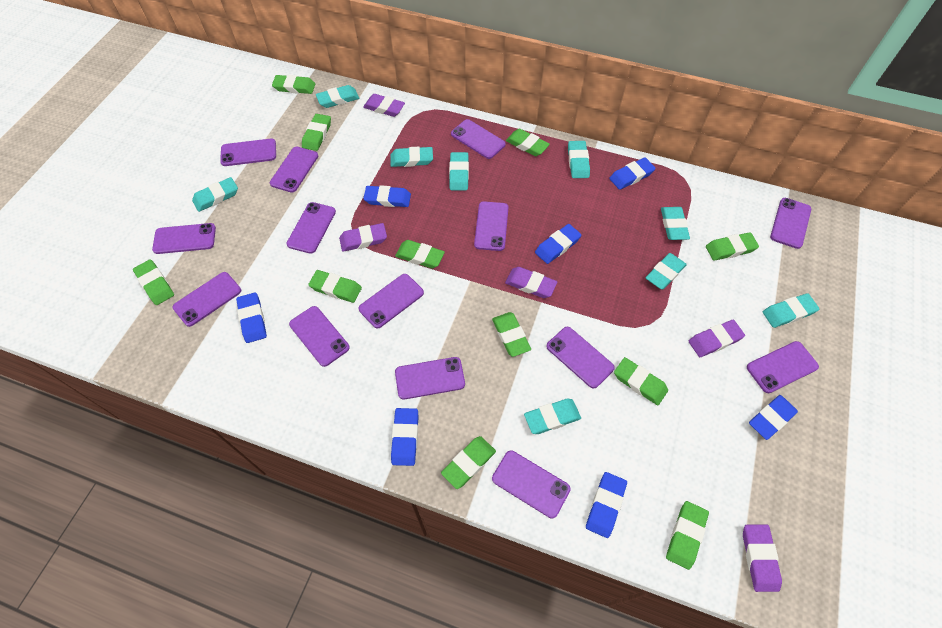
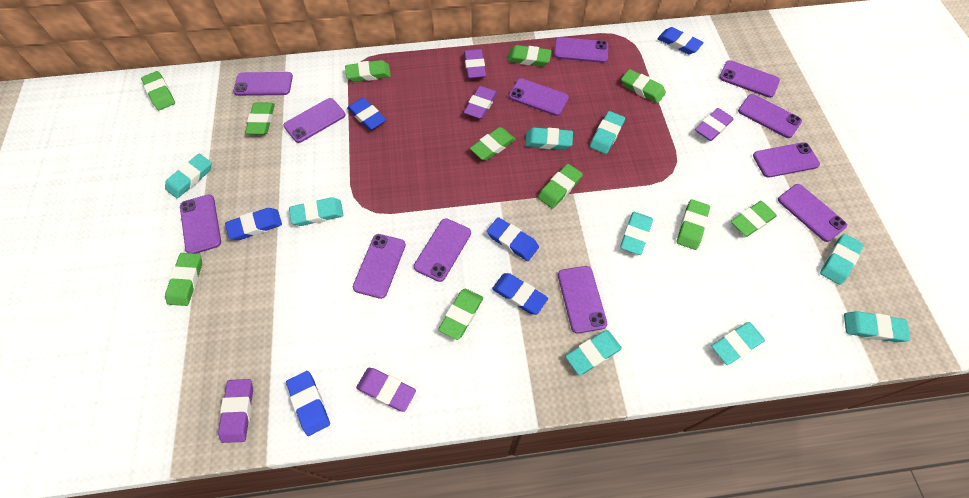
blue eraser: 7 -> 6
purple phone: 14 -> 12

